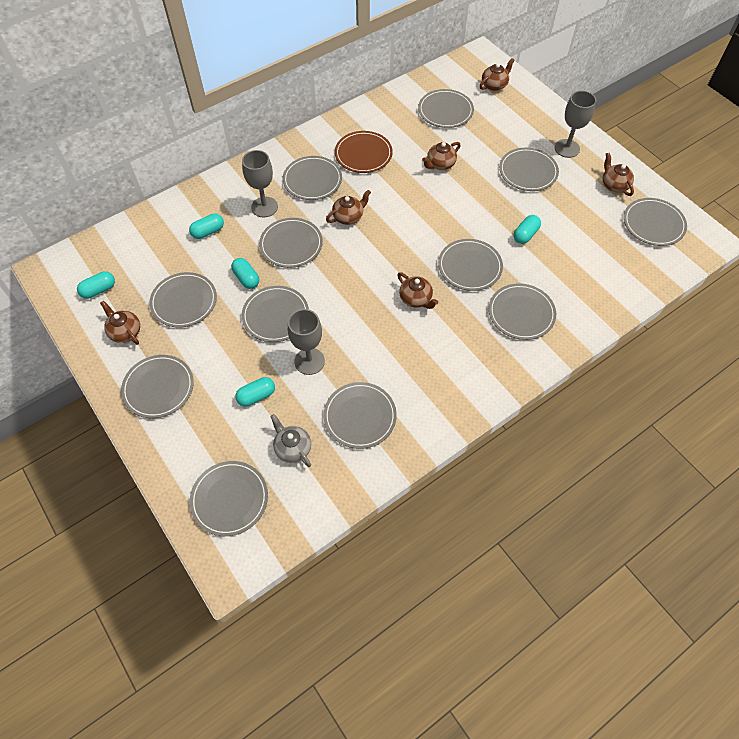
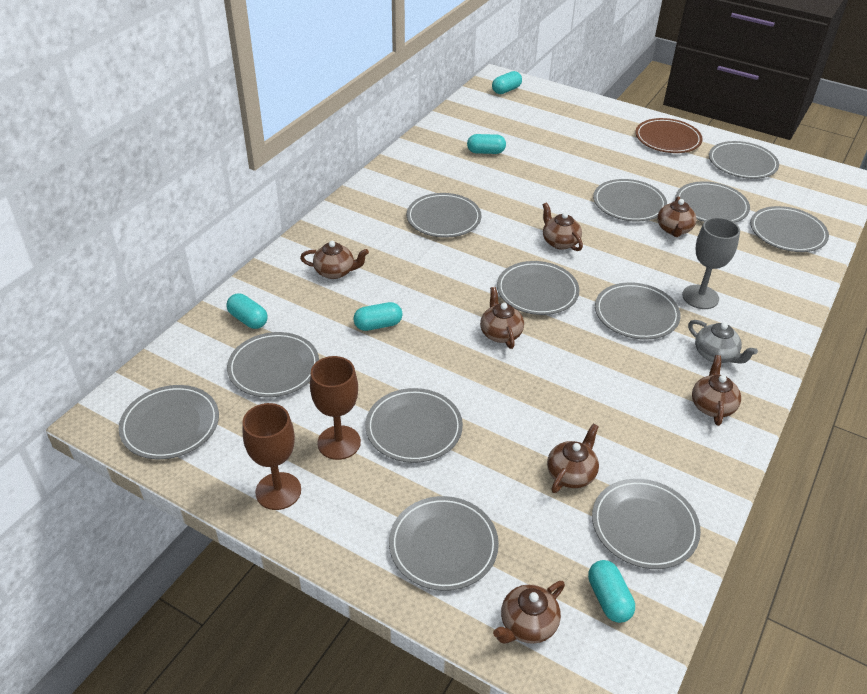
brown goblet: 0 -> 2
brown teapot: 6 -> 7
grey goblet: 3 -> 1

